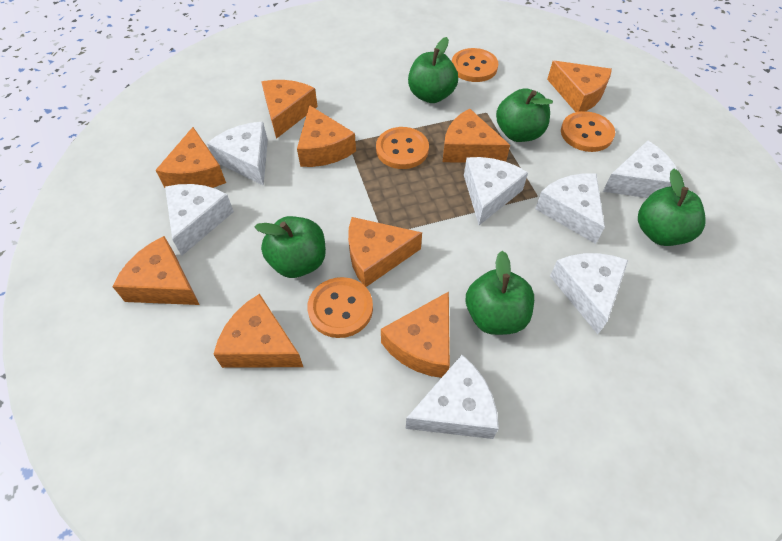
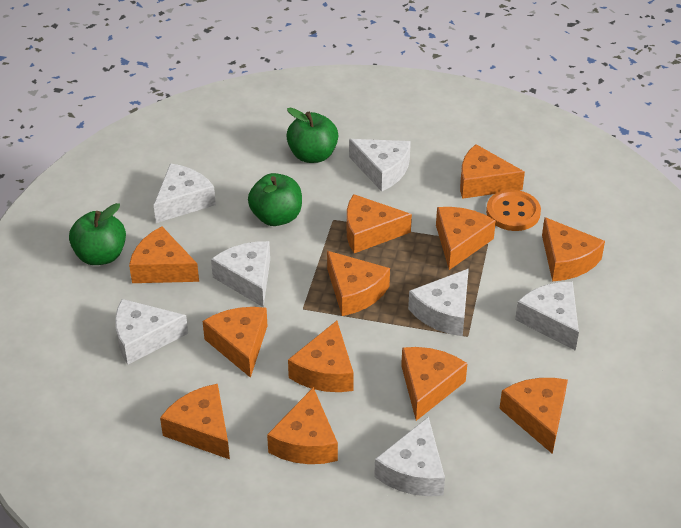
green apple: 5 -> 3
orange button: 4 -> 1
orange cheese: 9 -> 12

